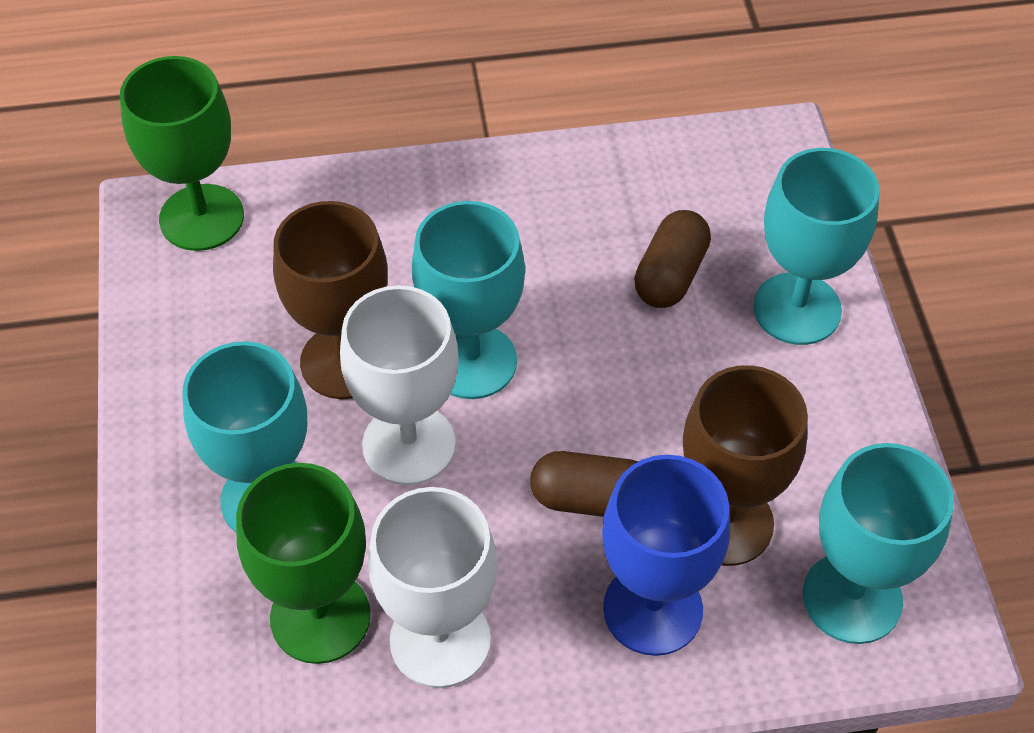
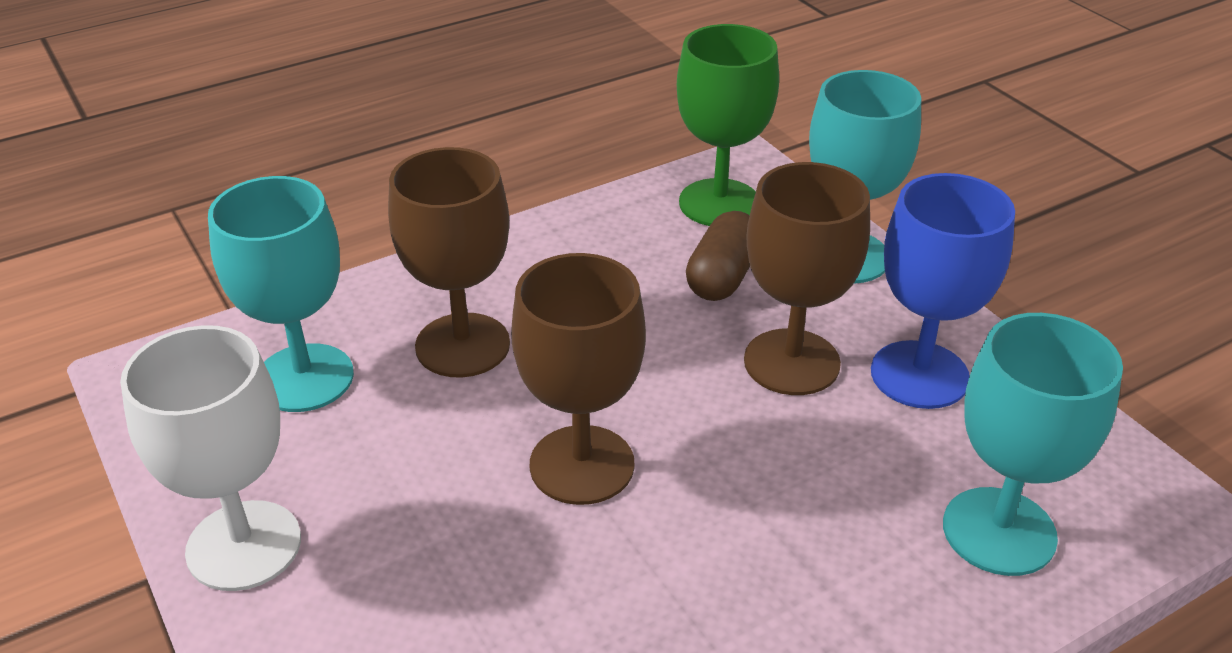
brown capsule: 2 -> 1
brown goblet: 2 -> 3
green goblet: 2 -> 1
turquoise goblet: 4 -> 3
white goblet: 2 -> 1

